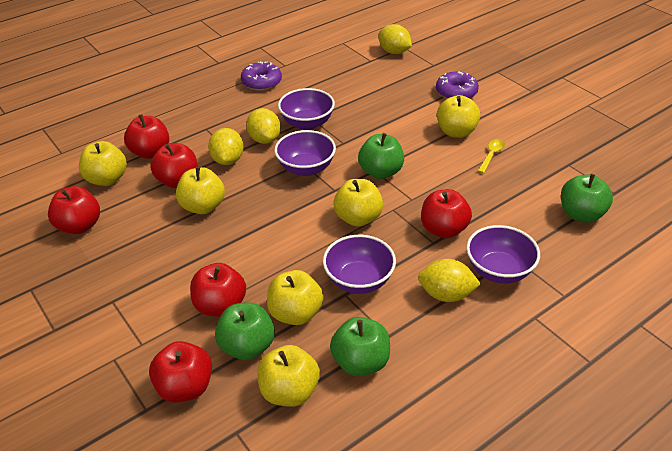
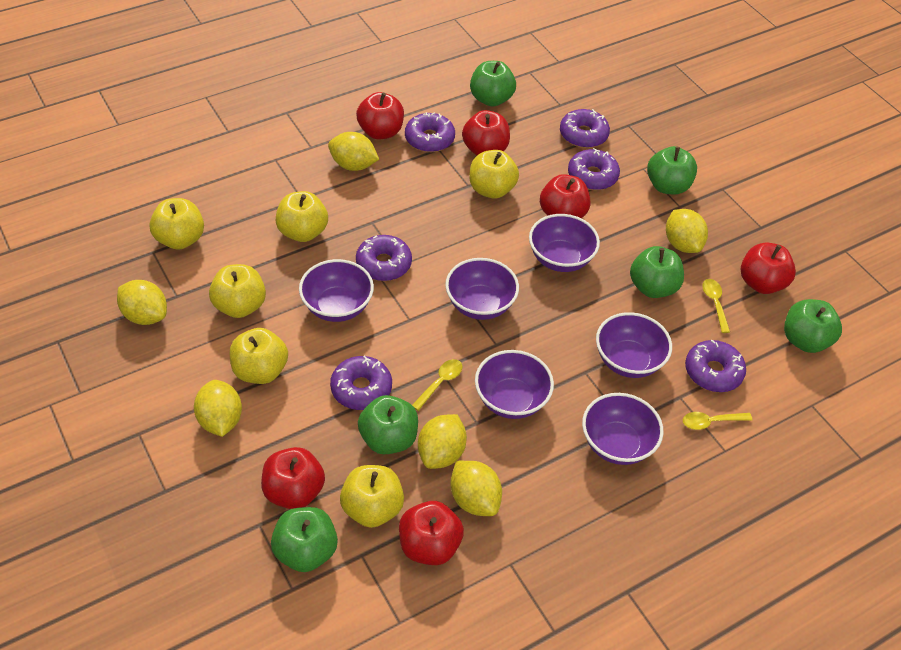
green apple: 4 -> 6
purple bowl: 4 -> 6
purple donut: 2 -> 6
yellow lemon: 4 -> 6
yellow spoon: 1 -> 3

